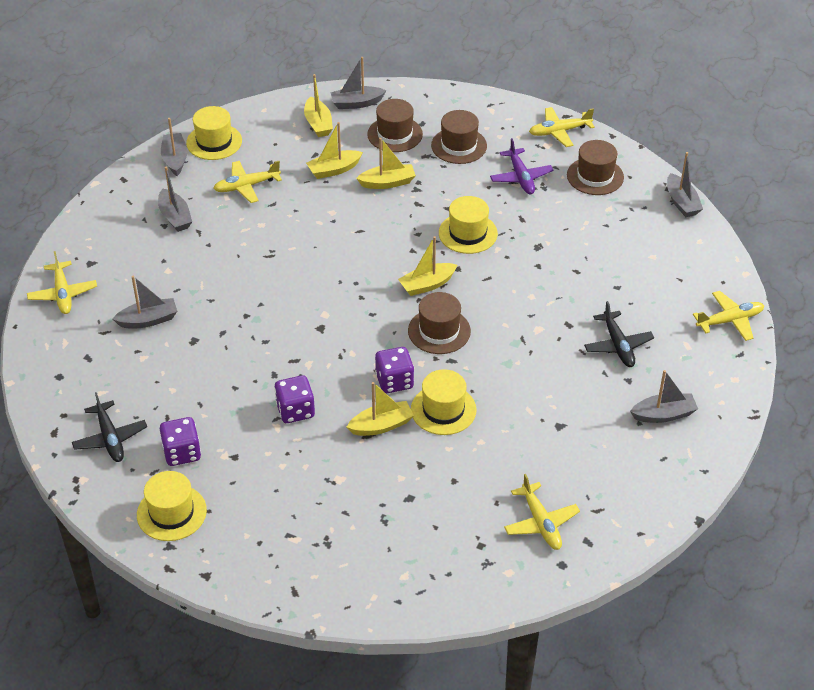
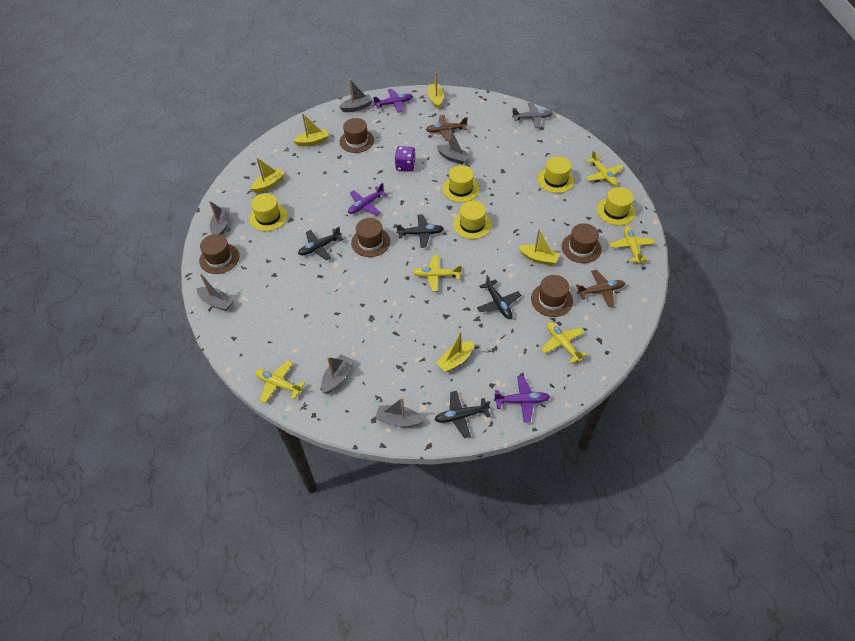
black plane: 2 -> 4
brown hat: 4 -> 5
brown plane: 0 -> 2
grey plane: 0 -> 1
purple dice: 3 -> 1
purple plane: 1 -> 3
yellow hat: 4 -> 5

